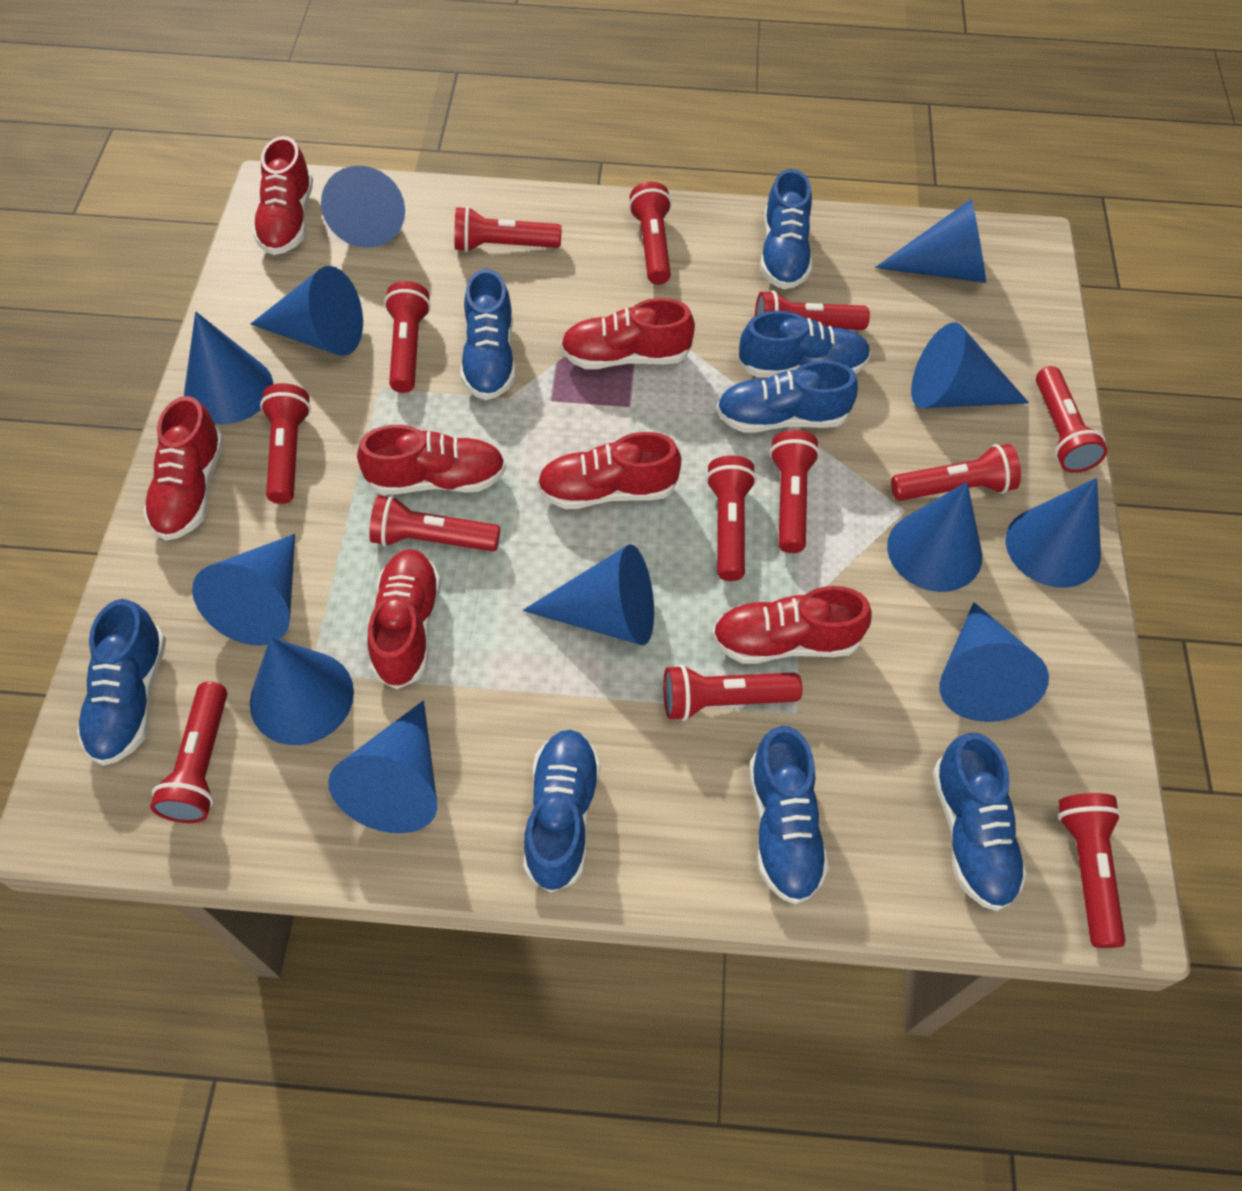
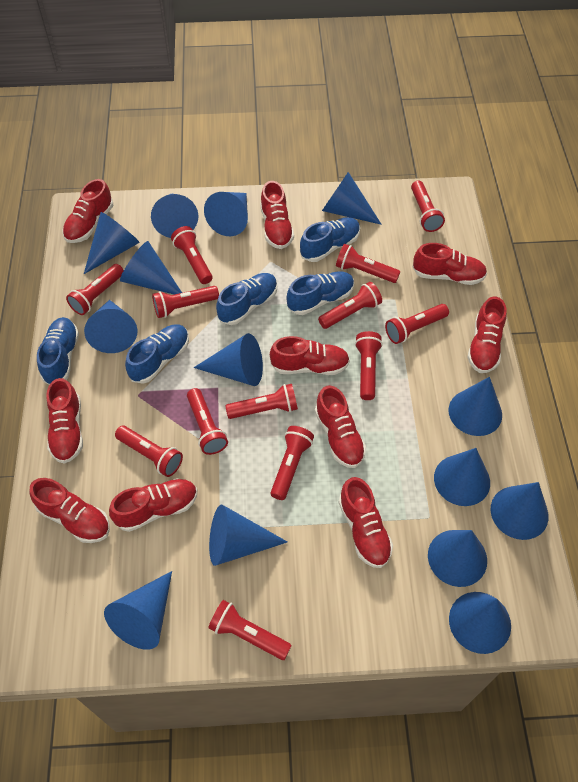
blue cone: 12 -> 14
blue shoe: 8 -> 5
red shoe: 7 -> 10

